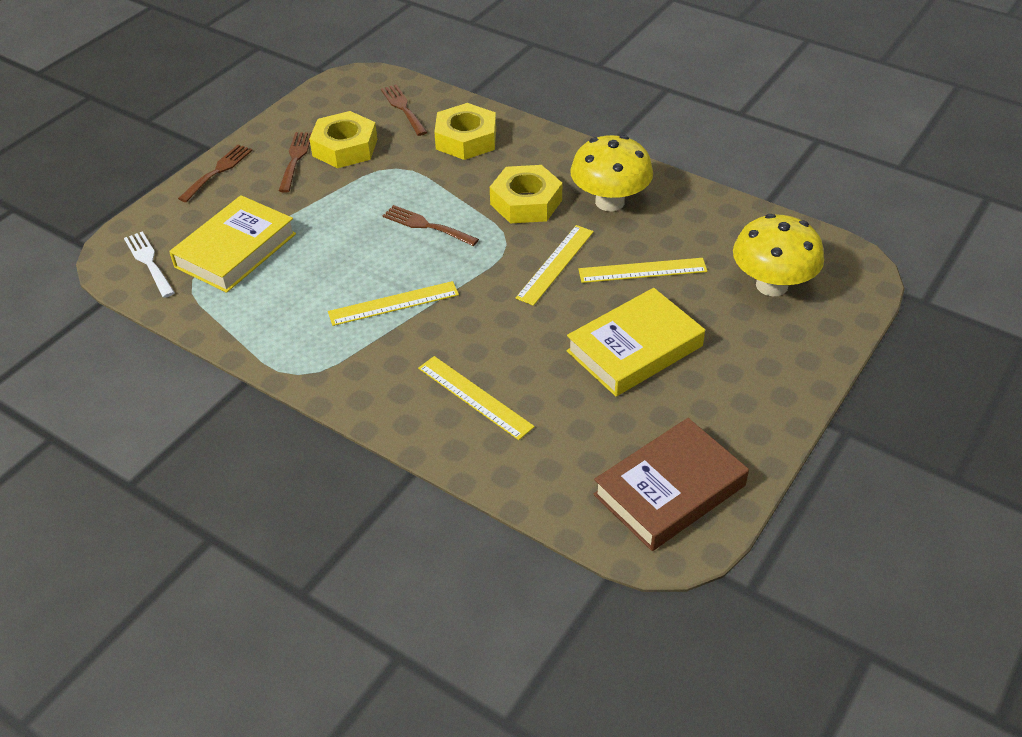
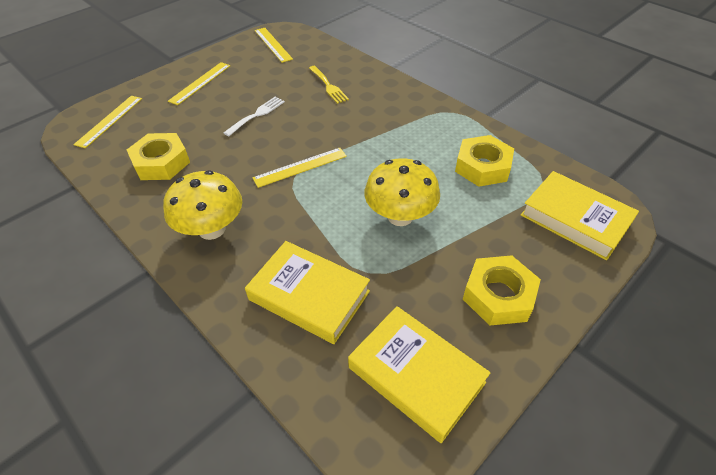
brown book: 1 -> 0
brown fork: 4 -> 0
yellow book: 2 -> 3
yellow fork: 0 -> 1

